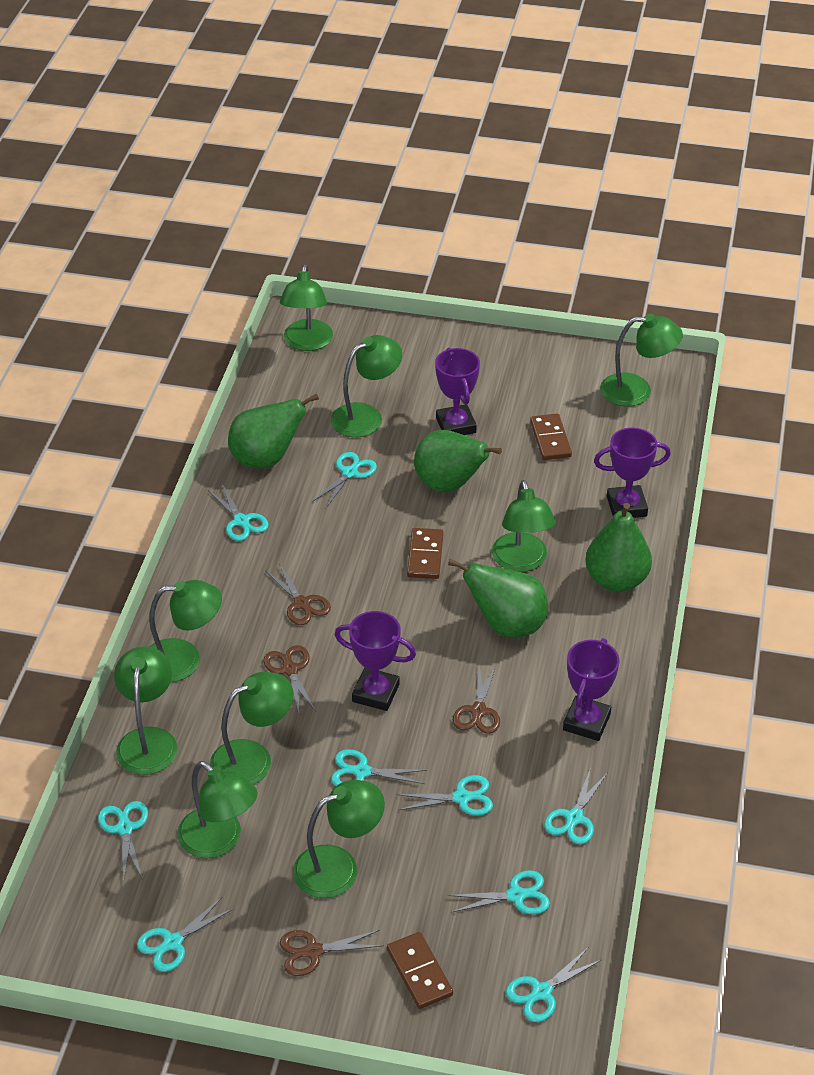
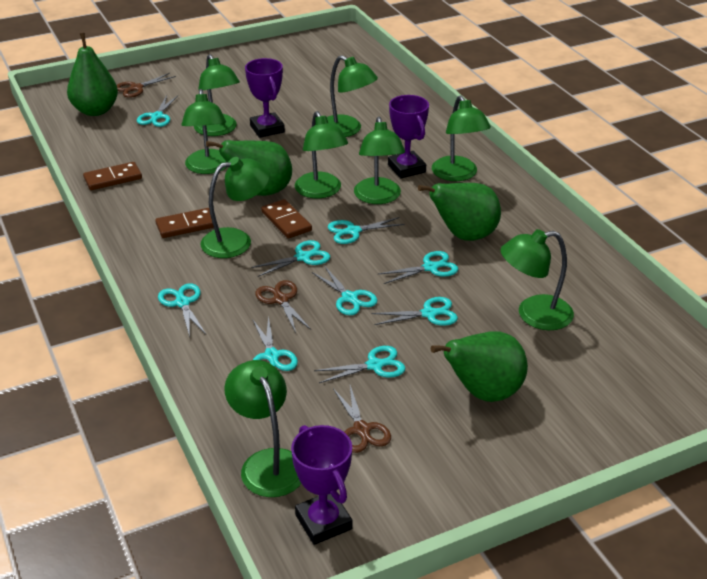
brown scissors: 4 -> 3
purple trophy: 4 -> 3

